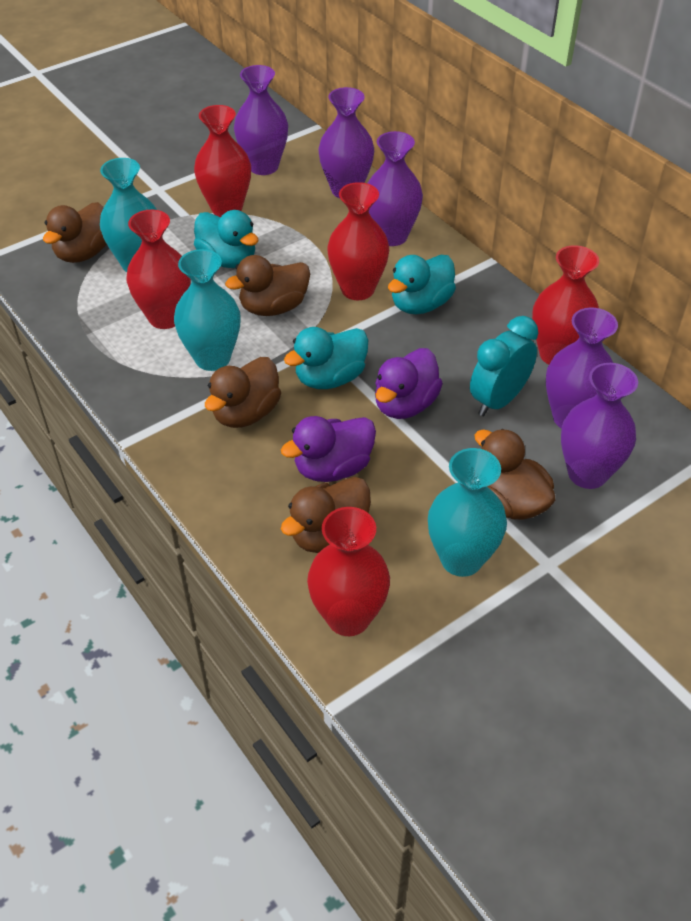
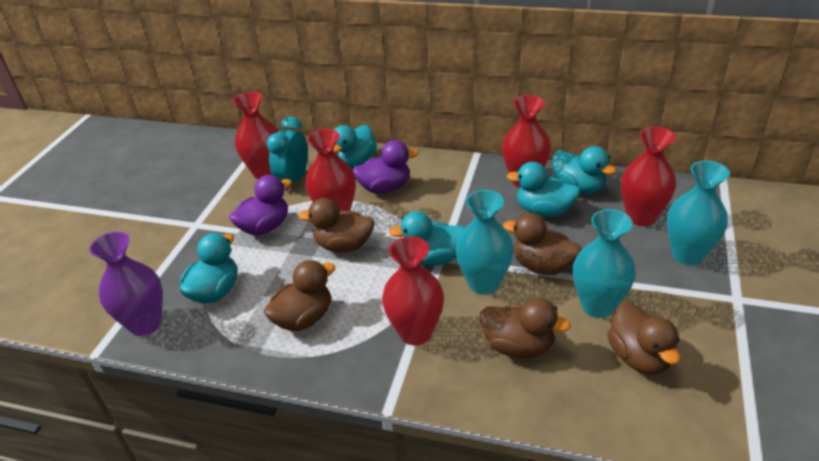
purple vase: 5 -> 1
turquoise duck: 3 -> 5

